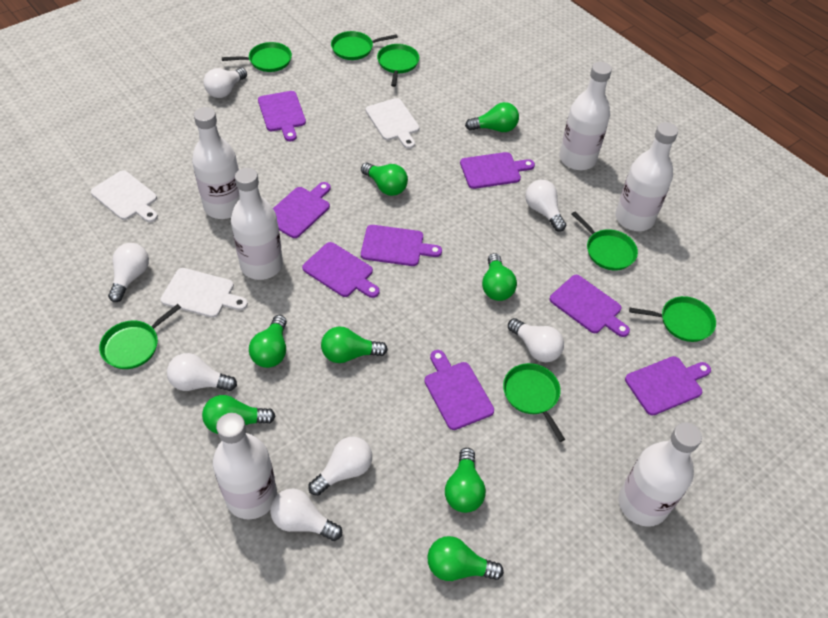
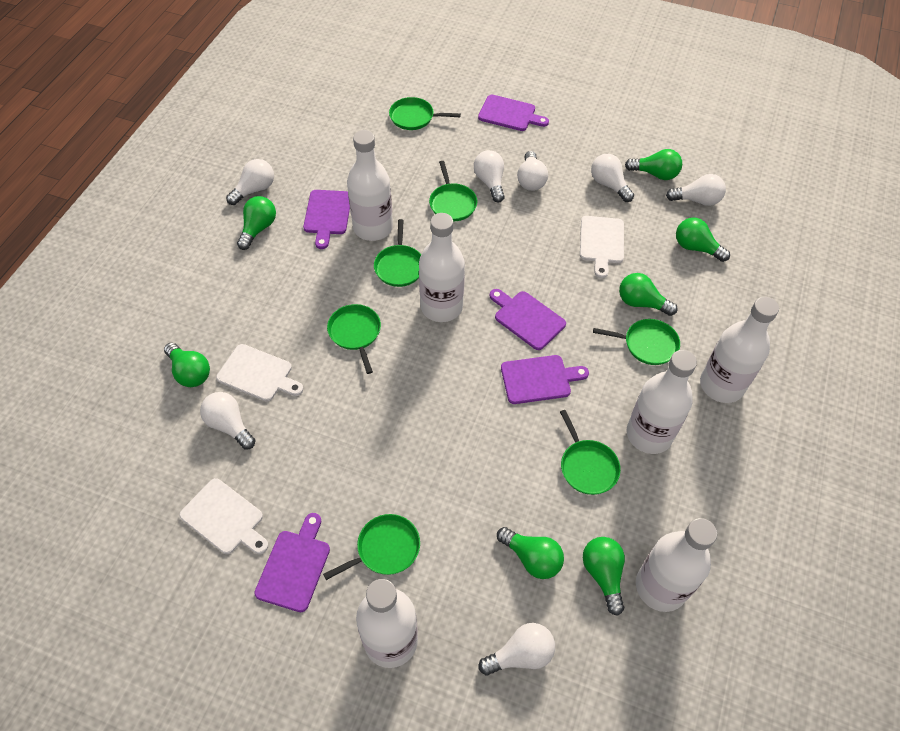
green light bulb: 8 -> 7
purple cutting board: 8 -> 5

